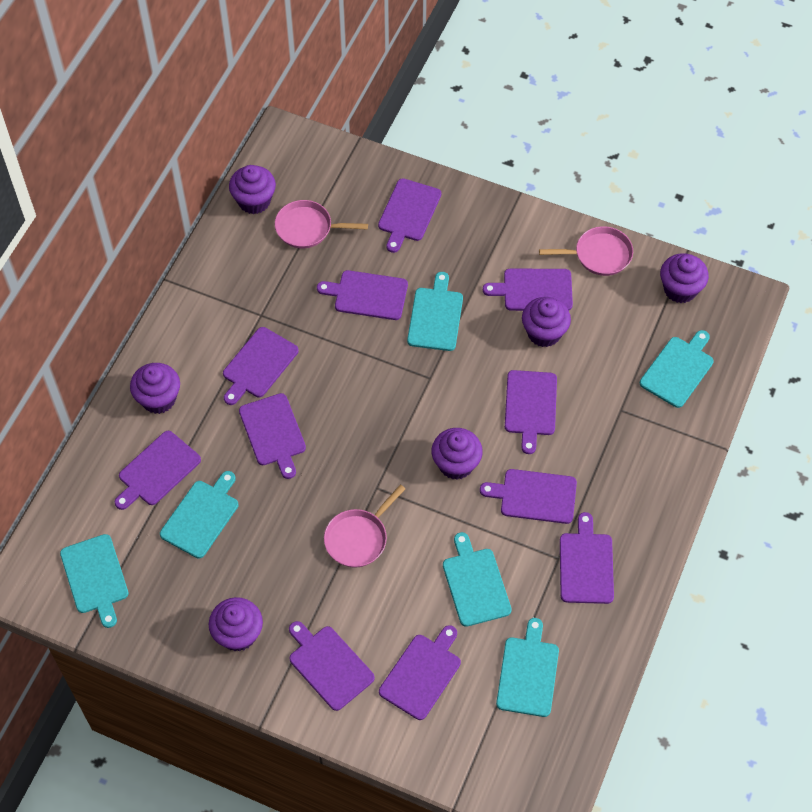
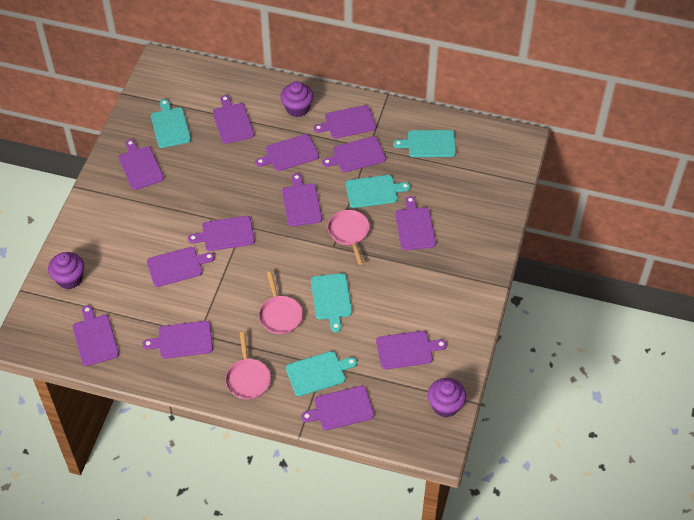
purple cupcake: 6 -> 3
purple cutting board: 11 -> 13
turquoise cutting board: 6 -> 5

